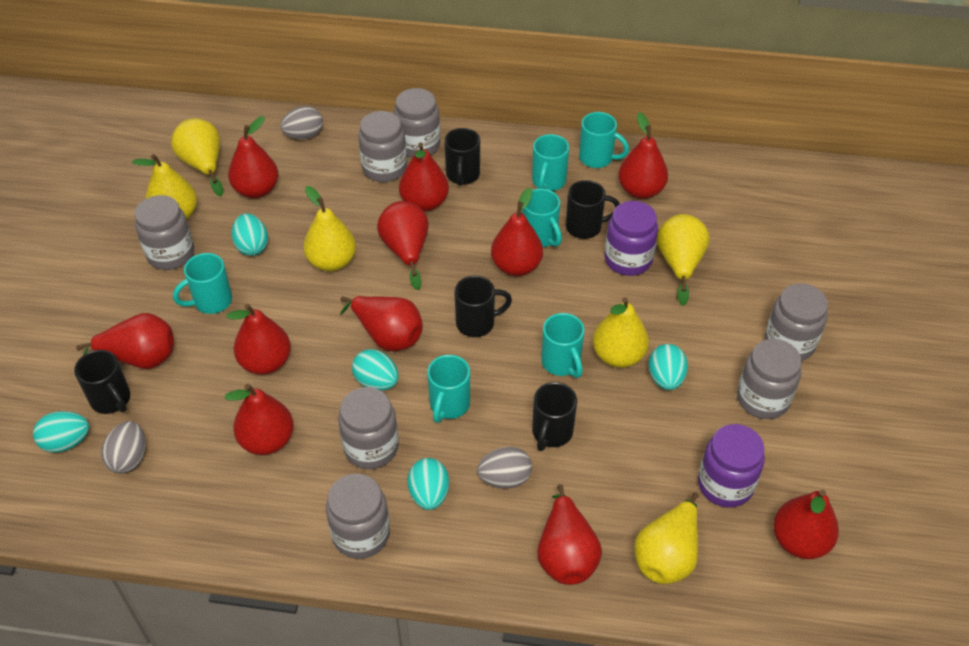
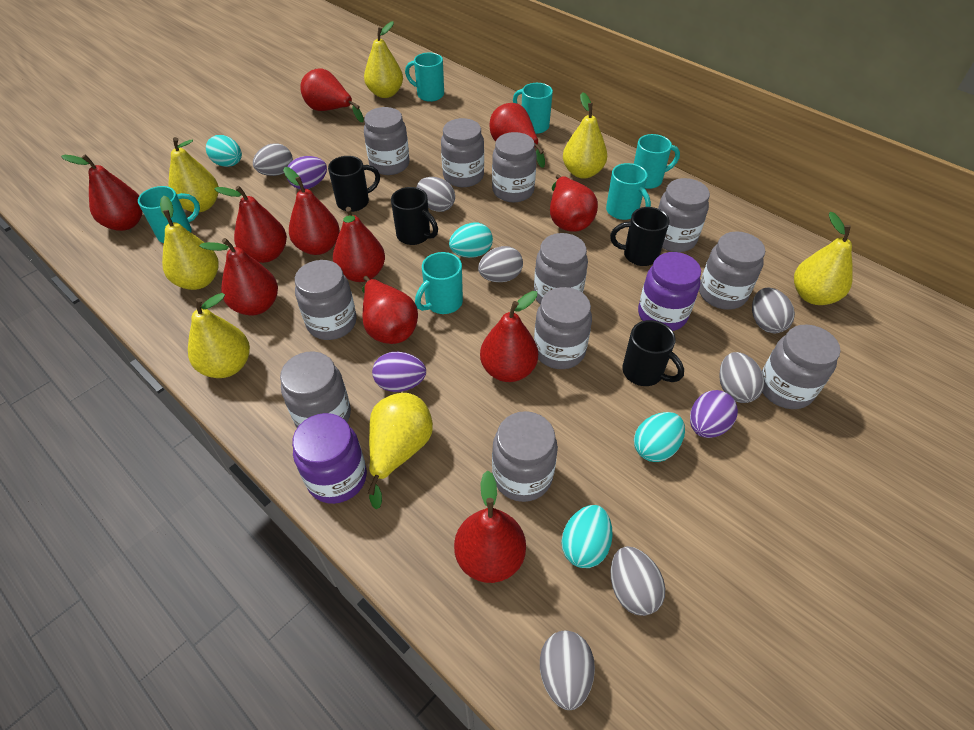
black mug: 5 -> 4
grey egg: 3 -> 7
grey jar: 7 -> 11
purple egg: 0 -> 3
turquoise egg: 5 -> 4
yellow pear: 6 -> 7

